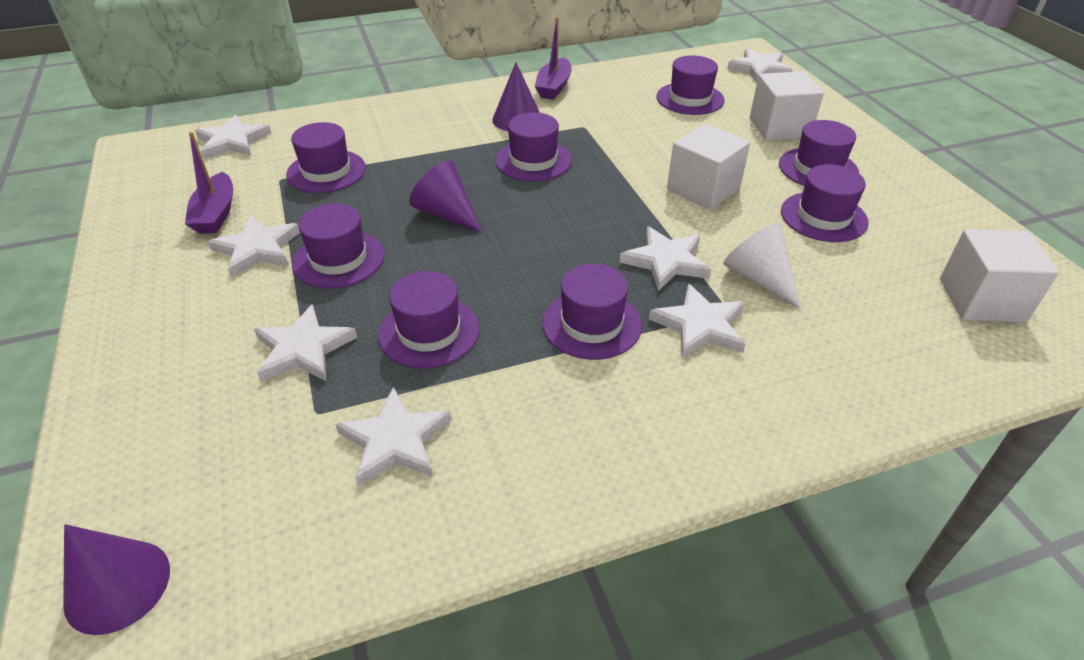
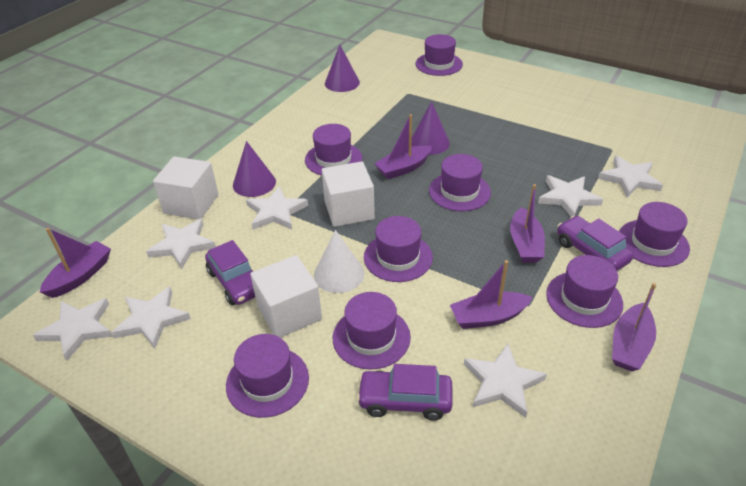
purple boat: 2 -> 5
purple car: 0 -> 3

